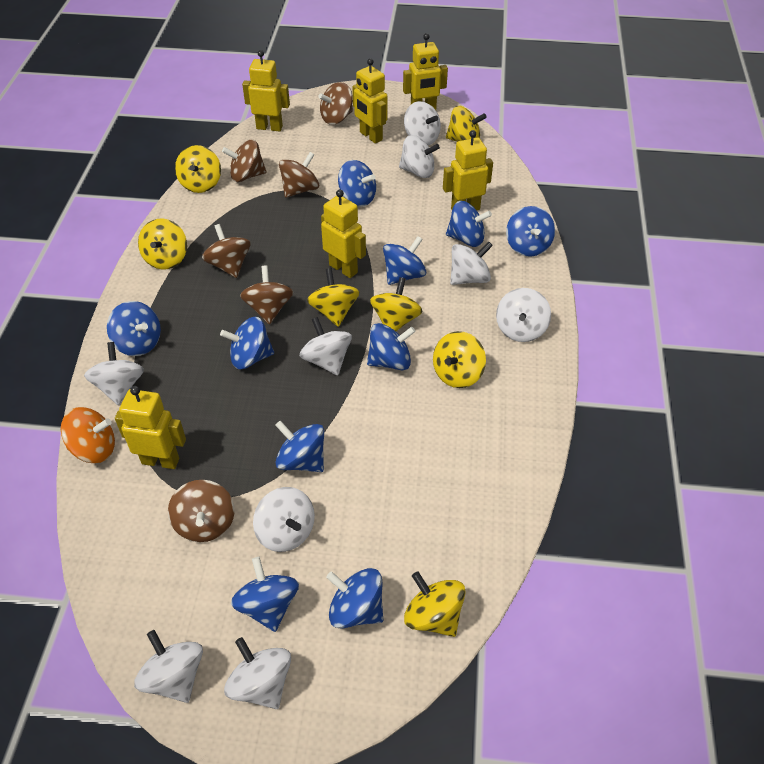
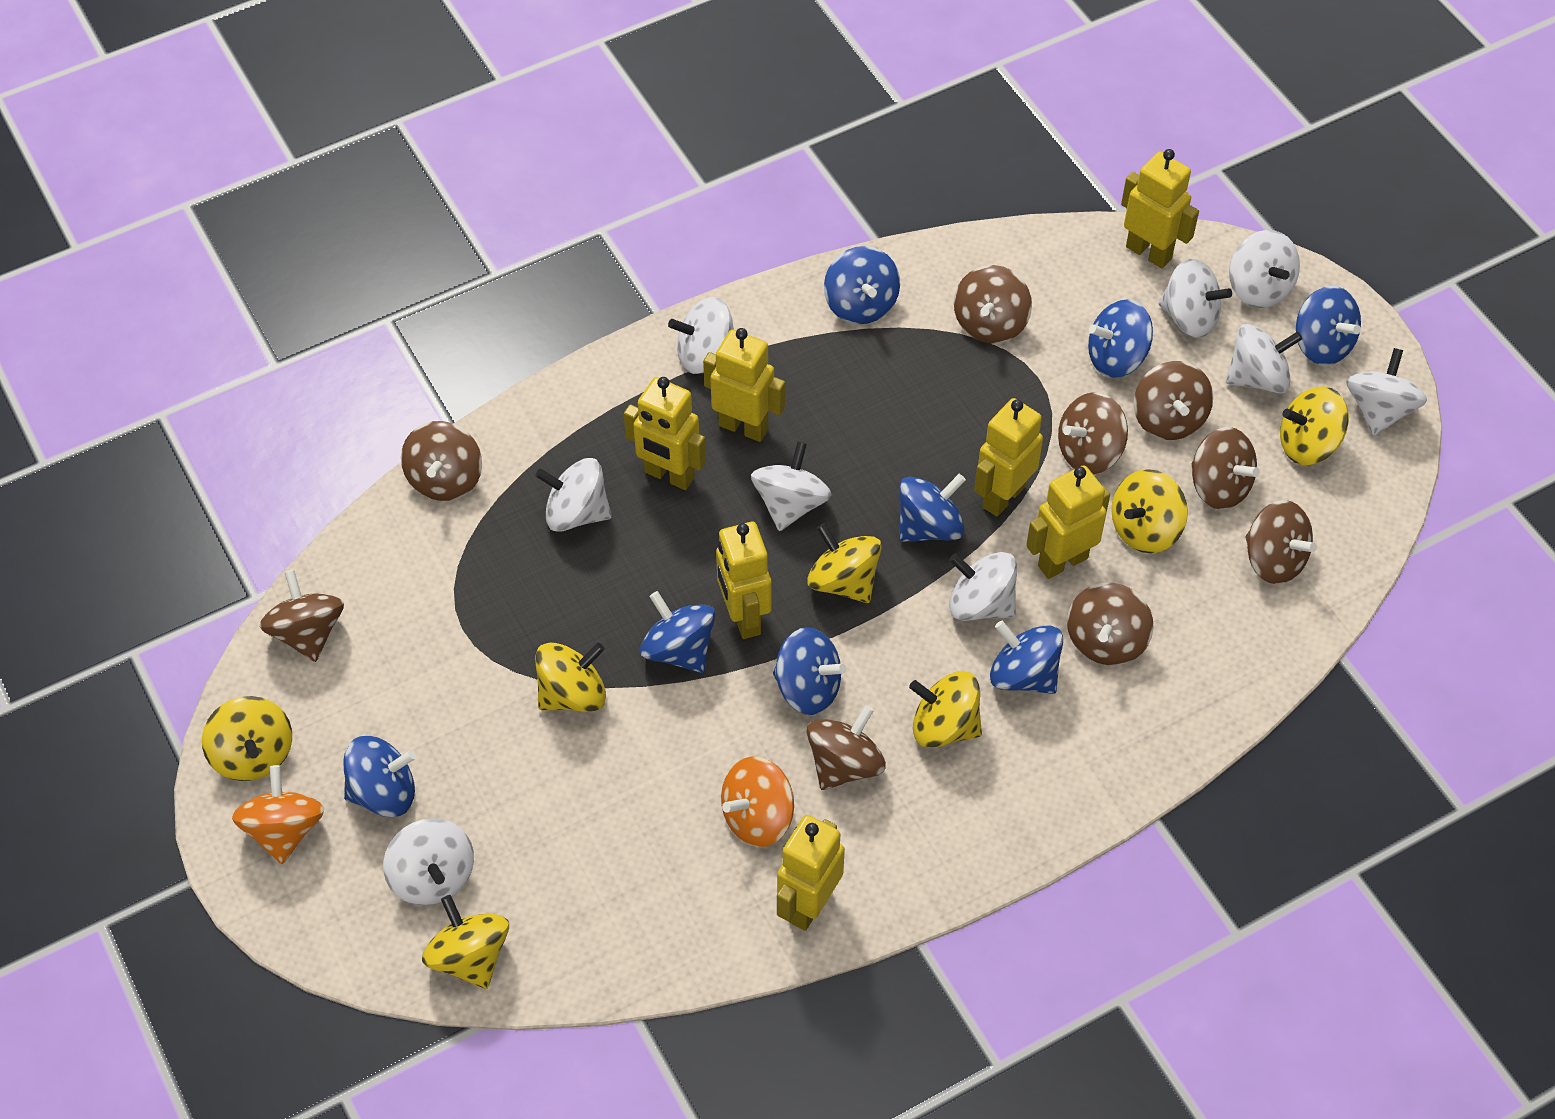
blue spinning top: 10 -> 8
brown spinning top: 6 -> 9
orange spinning top: 1 -> 2
yellow robot: 6 -> 7

